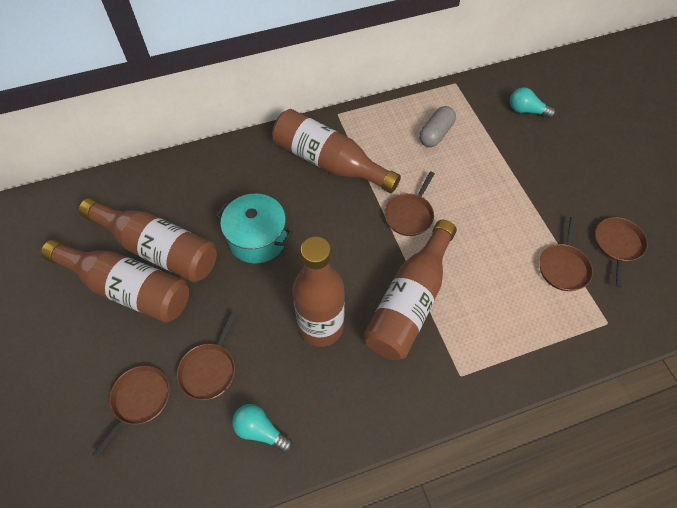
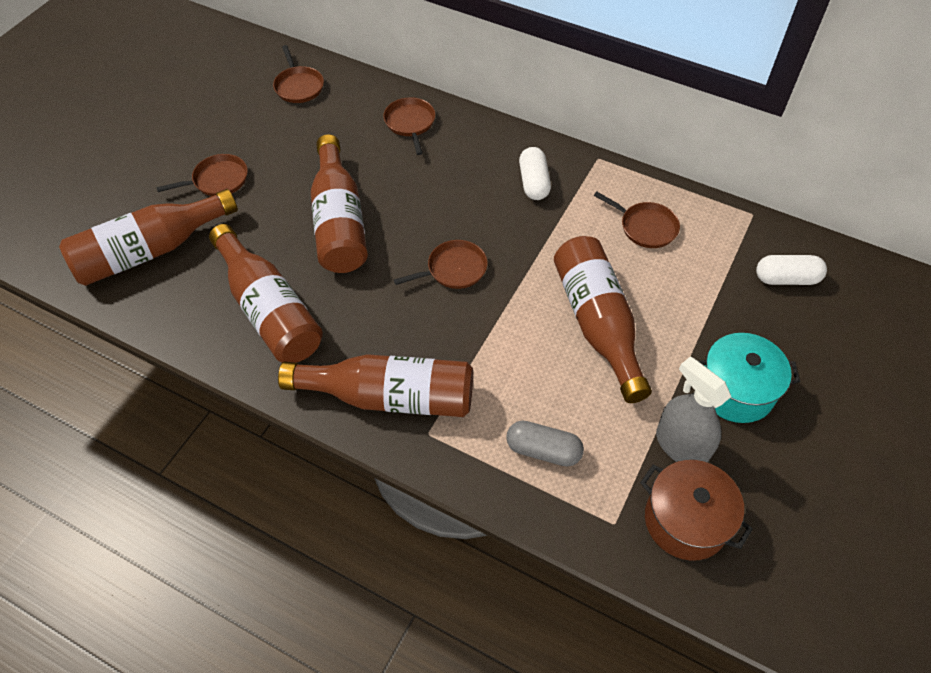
brown pot: 0 -> 1
grey spray bottle: 0 -> 1
turquoise light bulb: 2 -> 0
white capsule: 0 -> 2

